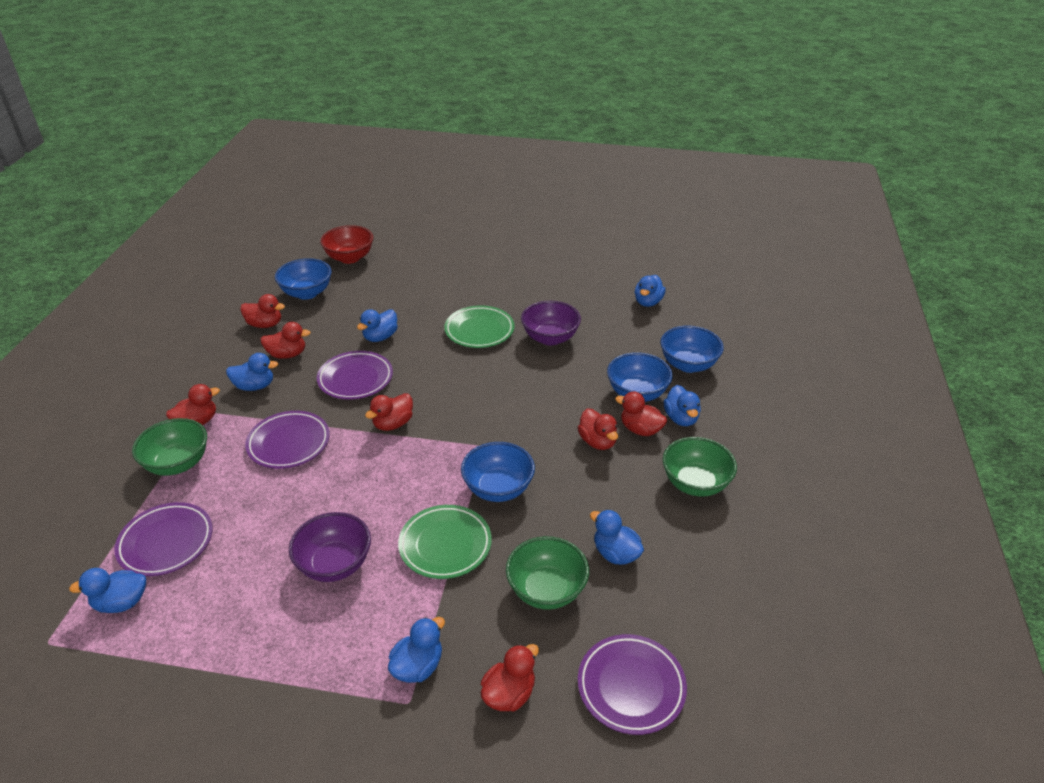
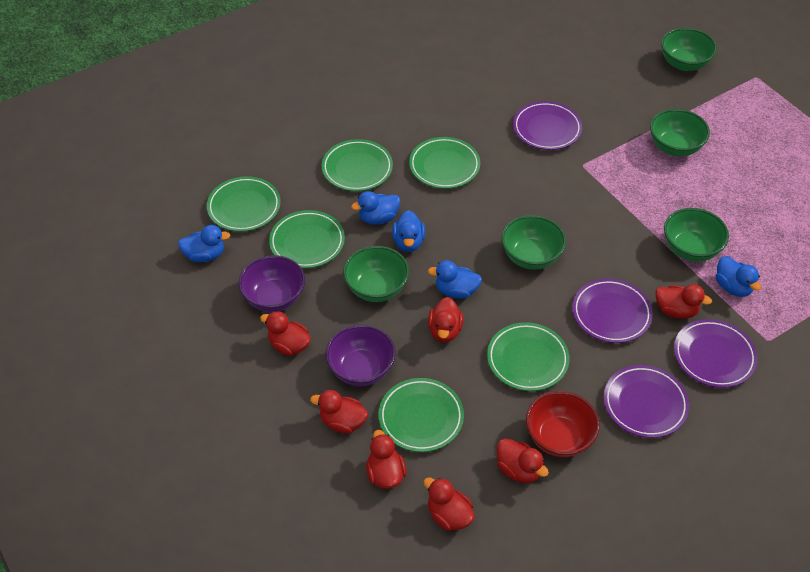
blue bowl: 4 -> 0
blue duck: 7 -> 5
green bowl: 3 -> 5
green plate: 2 -> 6

